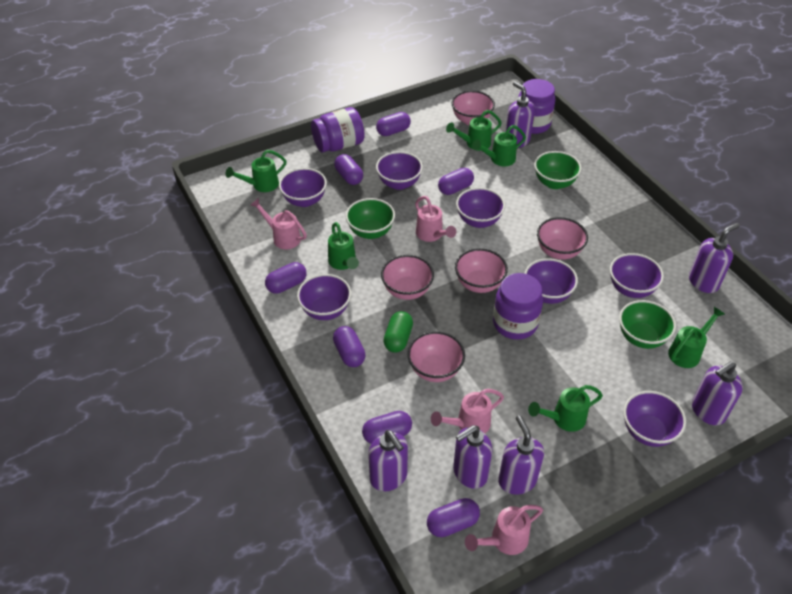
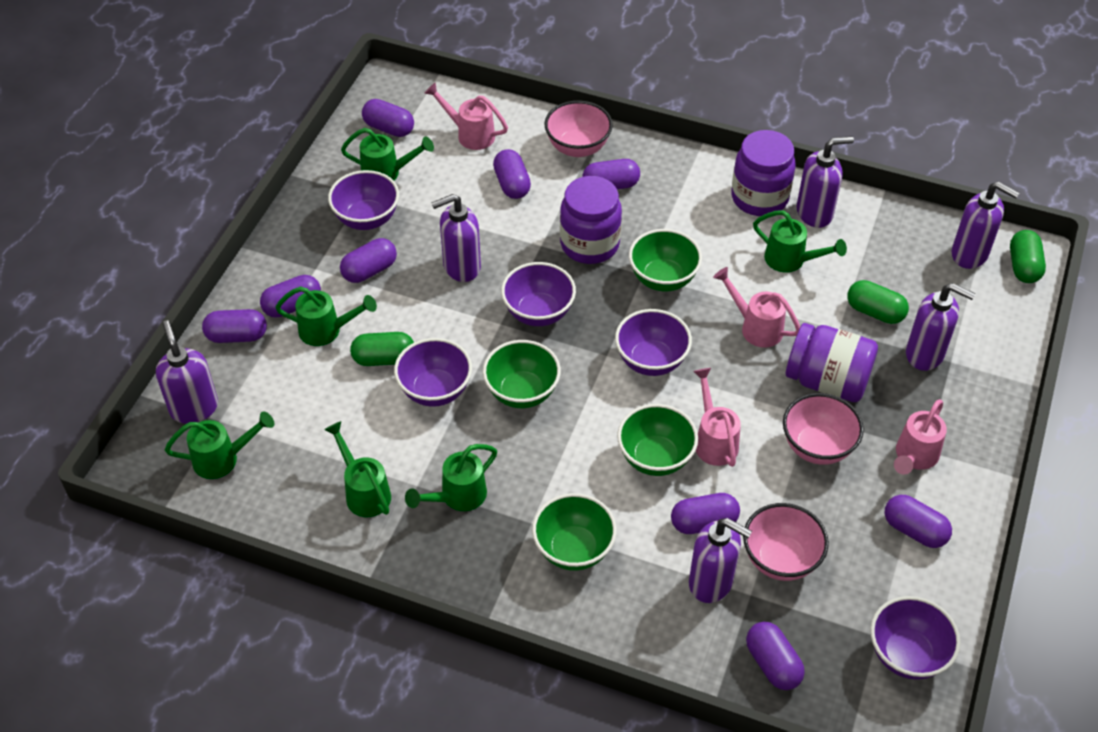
green bowl: 3 -> 4
green capsule: 1 -> 3
pink bowl: 5 -> 3
purple bowl: 7 -> 5
purple capsule: 7 -> 9

